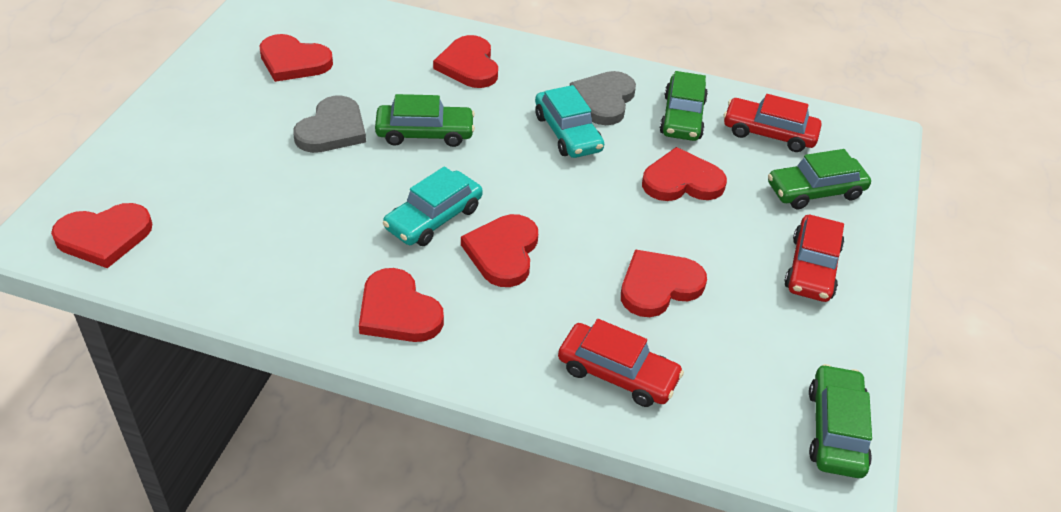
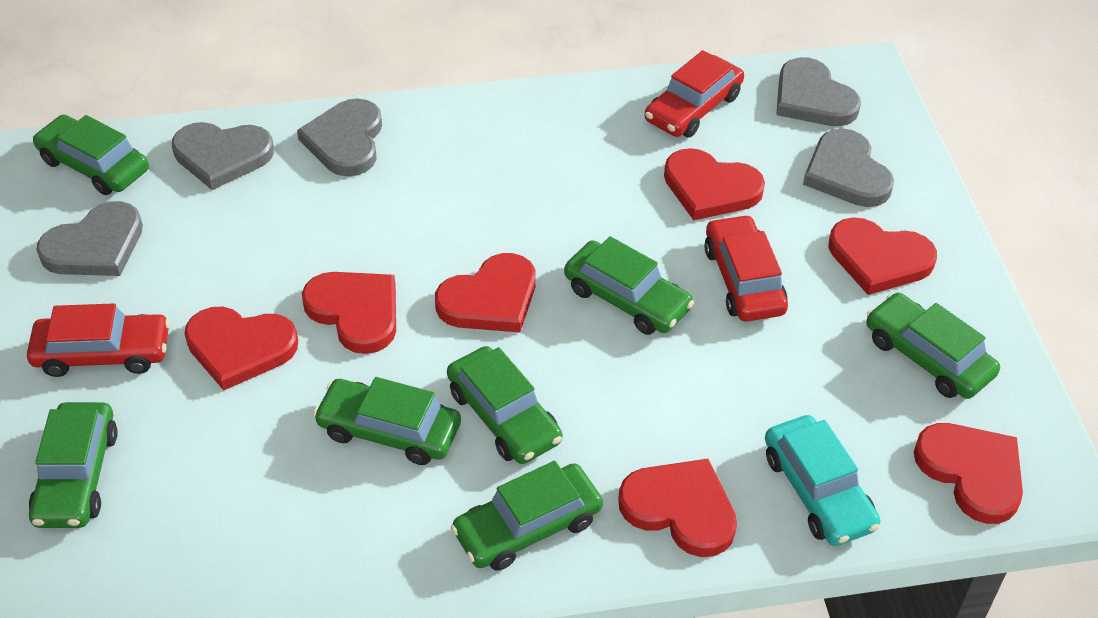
green car: 4 -> 7
grey heart: 2 -> 5
turquoise car: 2 -> 1

